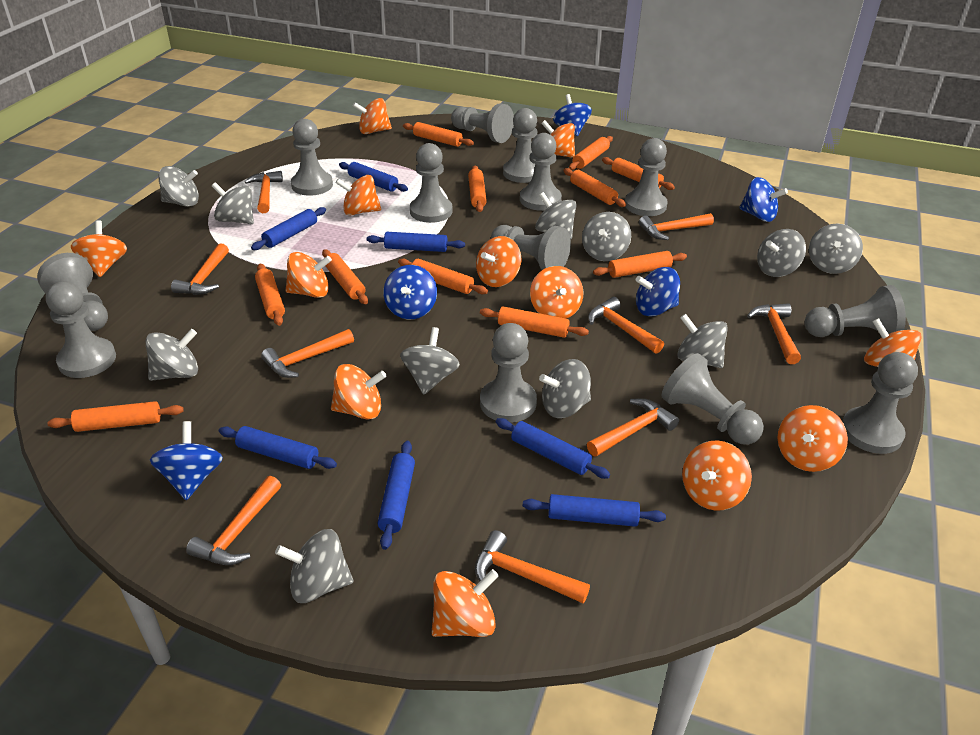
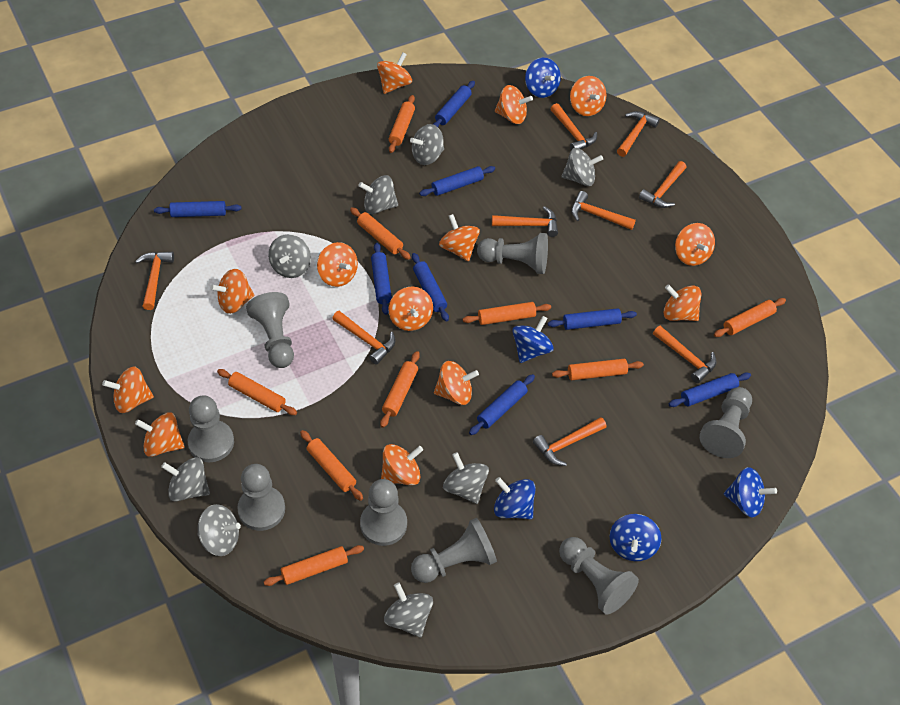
blue rolling pin: 7 -> 8
grey pawn: 13 -> 8
grey spinning top: 11 -> 8
orange rolling pin: 11 -> 9
orange spinning top: 12 -> 13

